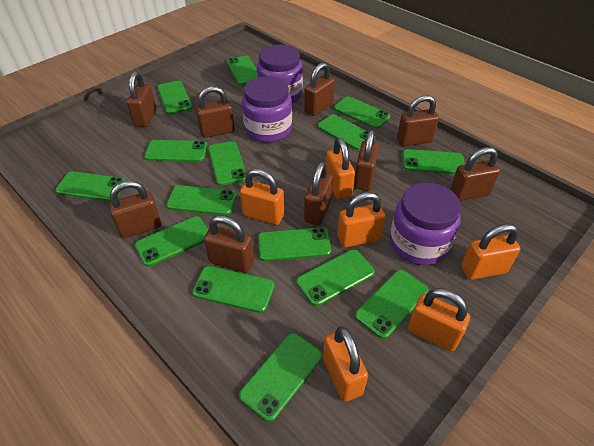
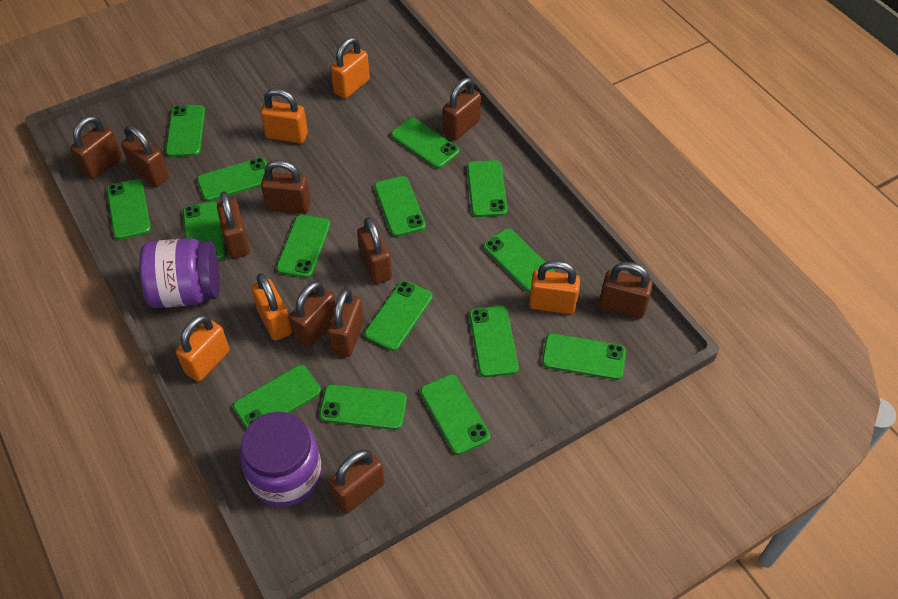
brown padlock: 9 -> 10
orange padlock: 6 -> 5
purple jar: 3 -> 2

